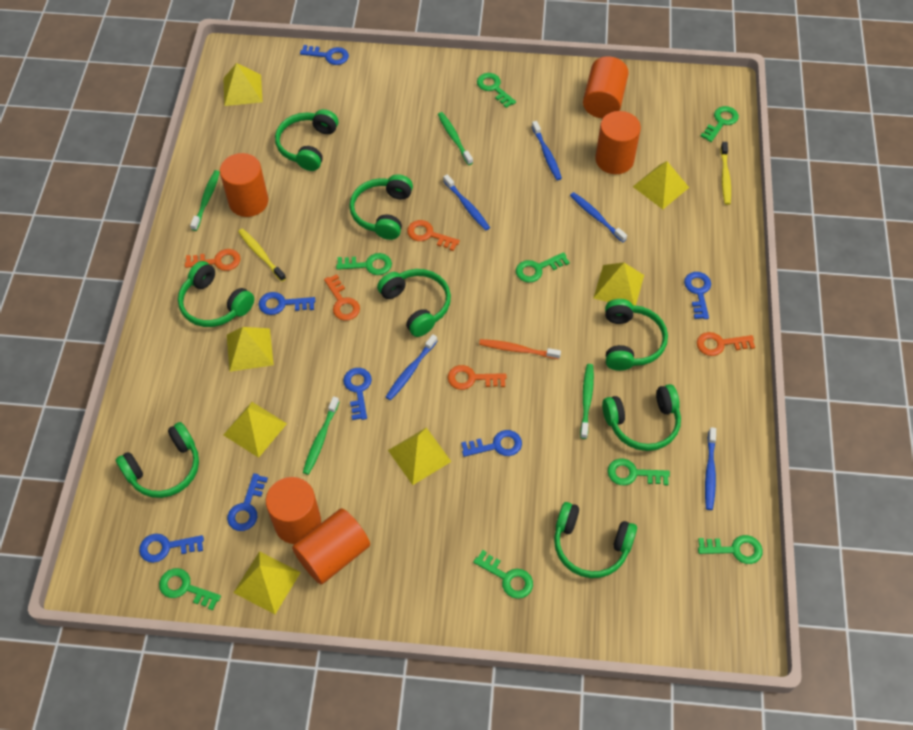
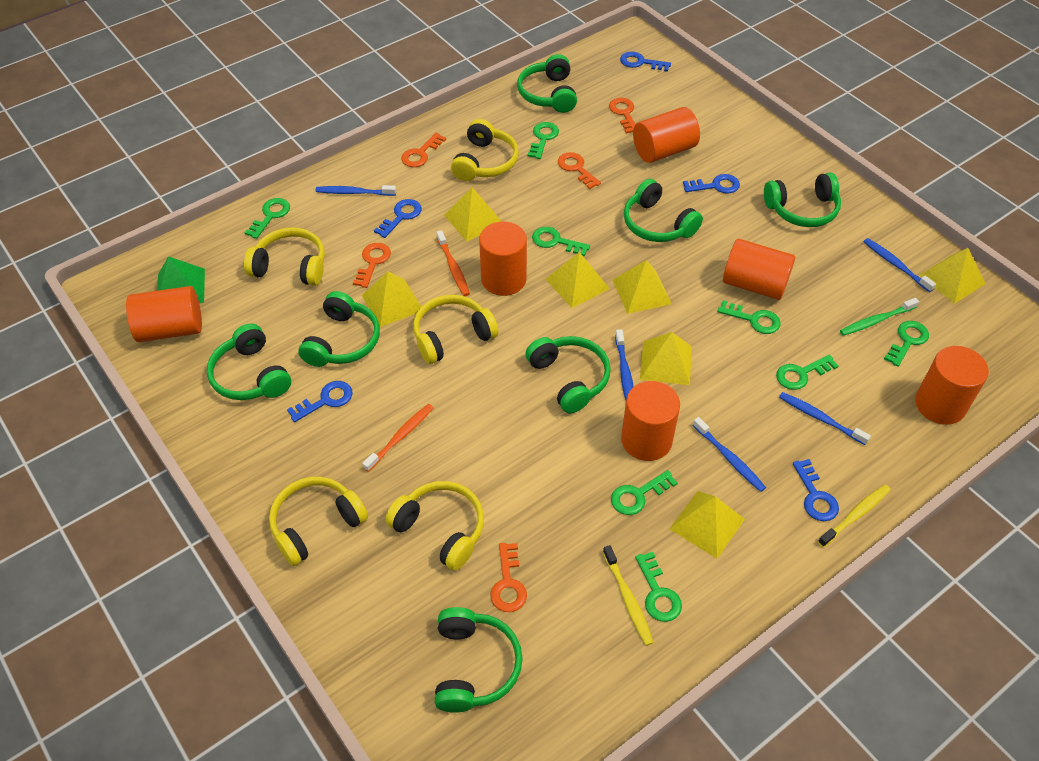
blue key: 7 -> 5
green headphones: 8 -> 7
green pyramid: 0 -> 1
green toothbrush: 4 -> 1
orange cylinder: 5 -> 6
orange toothbrush: 1 -> 2
yellow headphones: 0 -> 5

